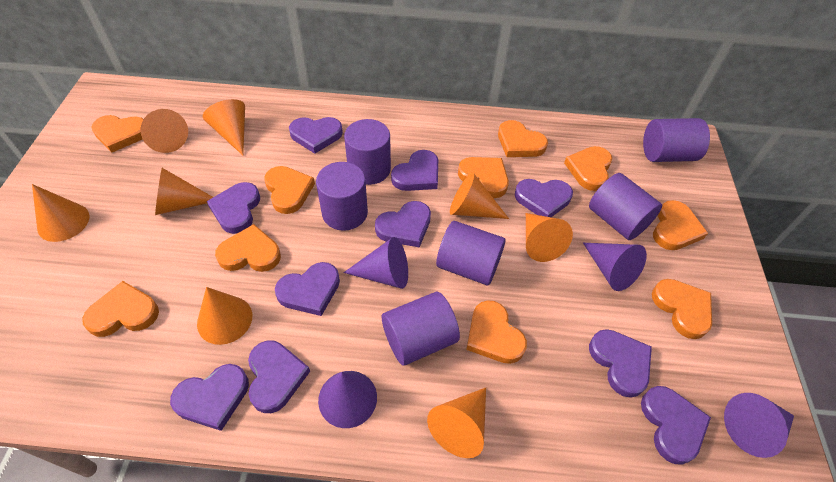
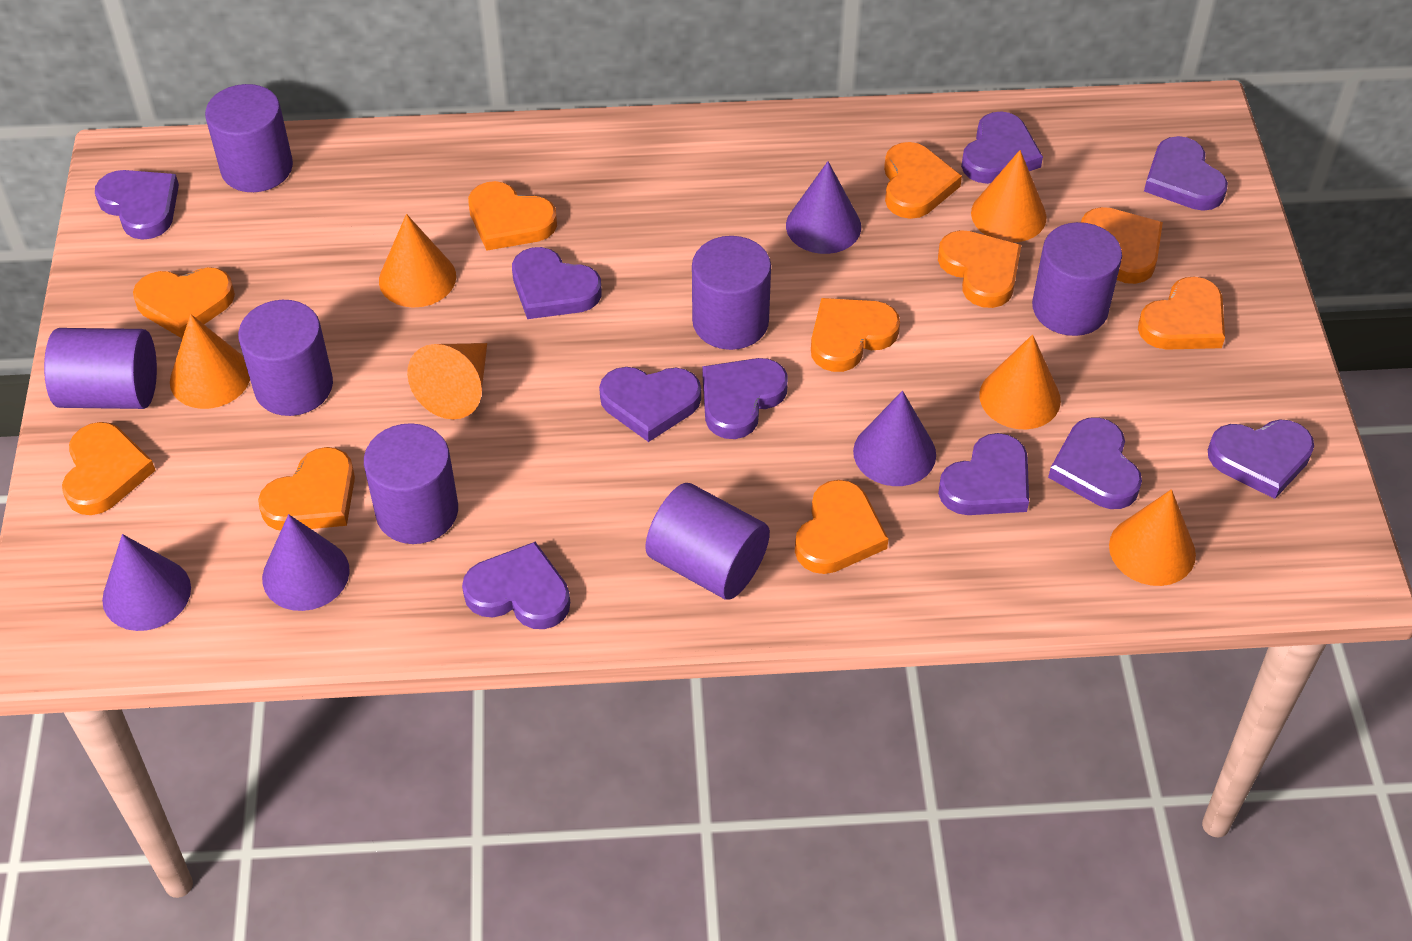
orange cone: 8 -> 6
purple cylinder: 6 -> 7

